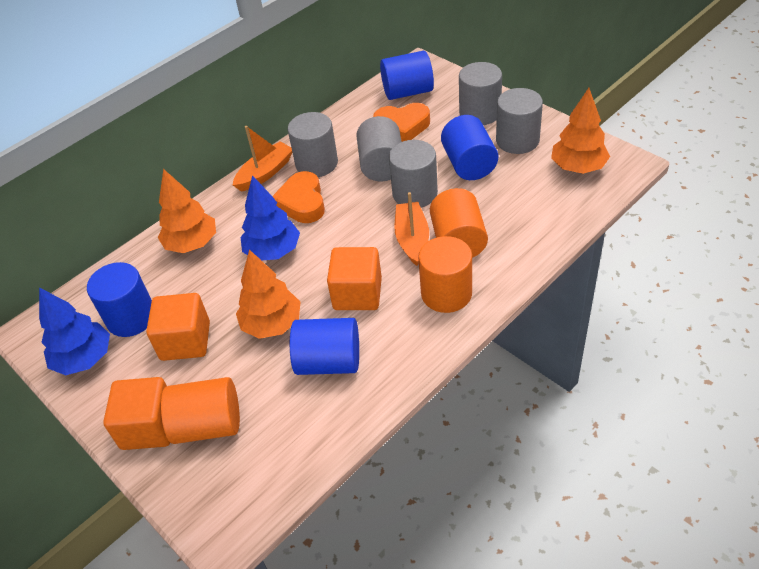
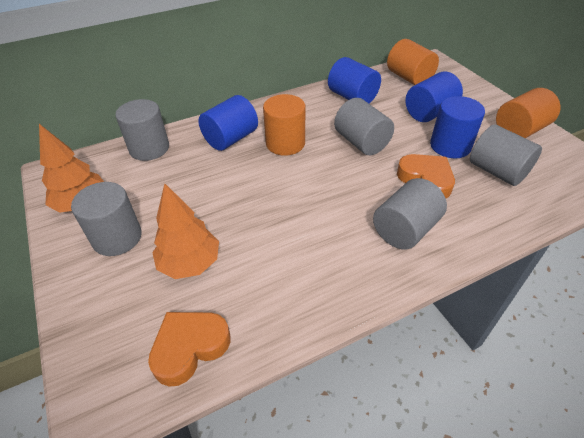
blue tree: 2 -> 0
orange boat: 2 -> 0
orange cube: 3 -> 0
orange tree: 3 -> 2

